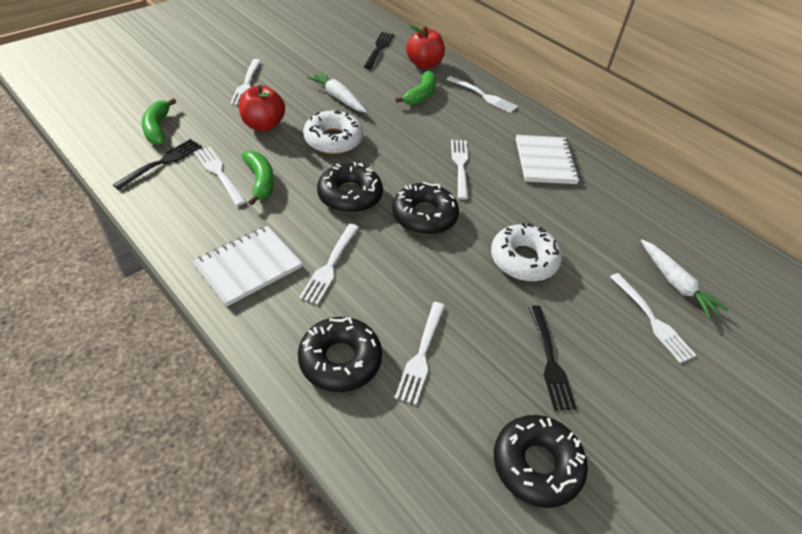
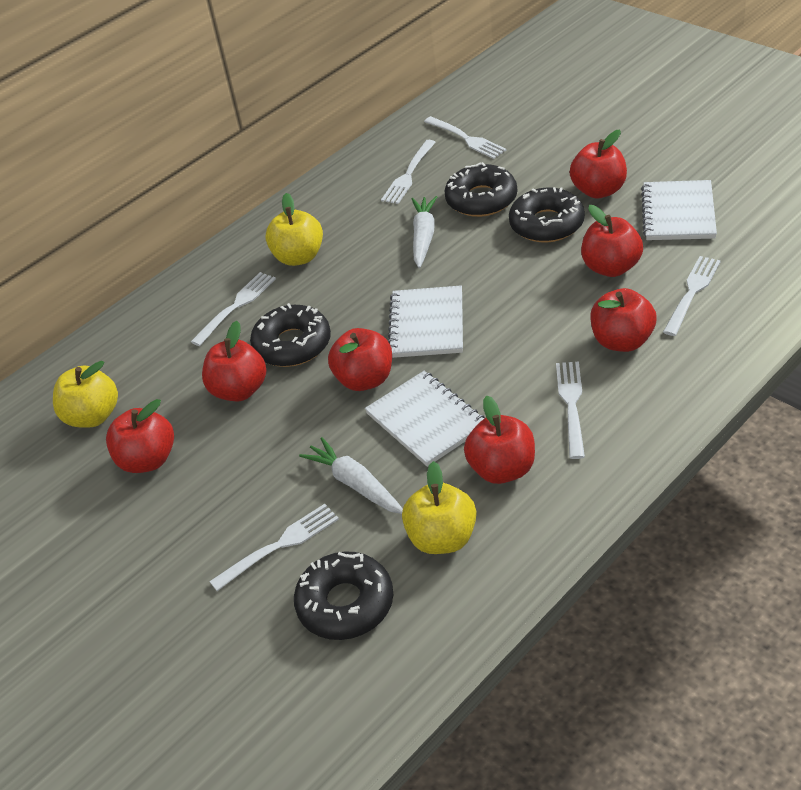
black fork: 3 -> 0
green banana: 3 -> 0
red apple: 2 -> 7
white donut: 2 -> 0
white fork: 7 -> 6
white notebook: 2 -> 3
yellow apple: 0 -> 3

